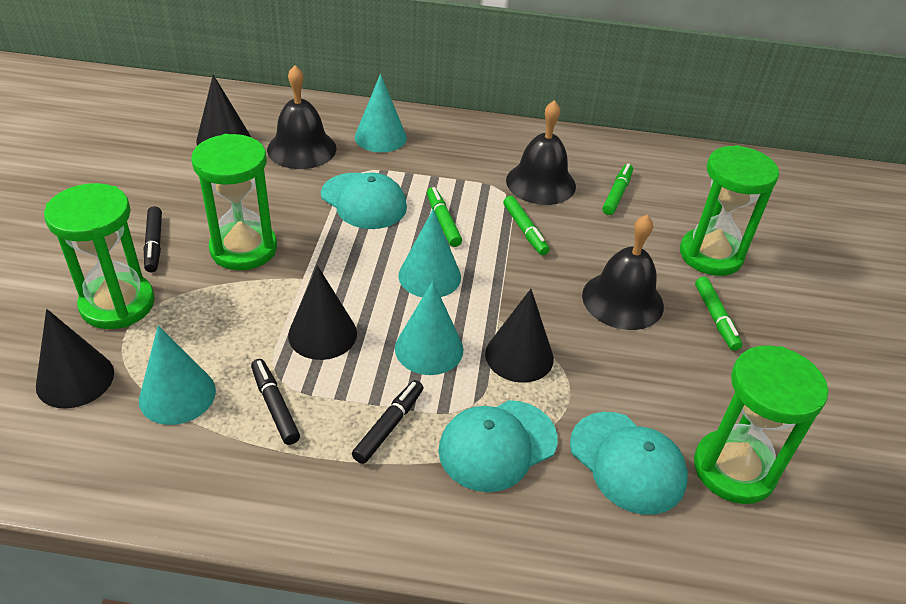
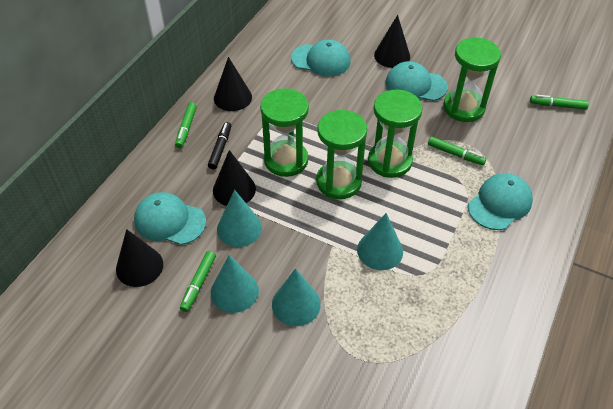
black bell: 3 -> 0
black marker: 3 -> 1
turquoise cap: 3 -> 4

